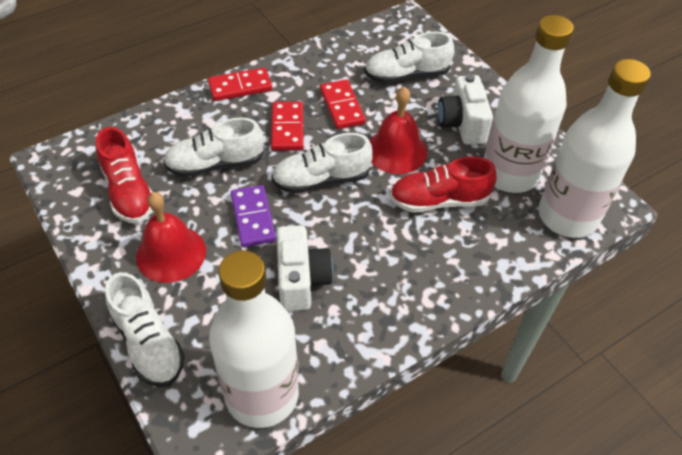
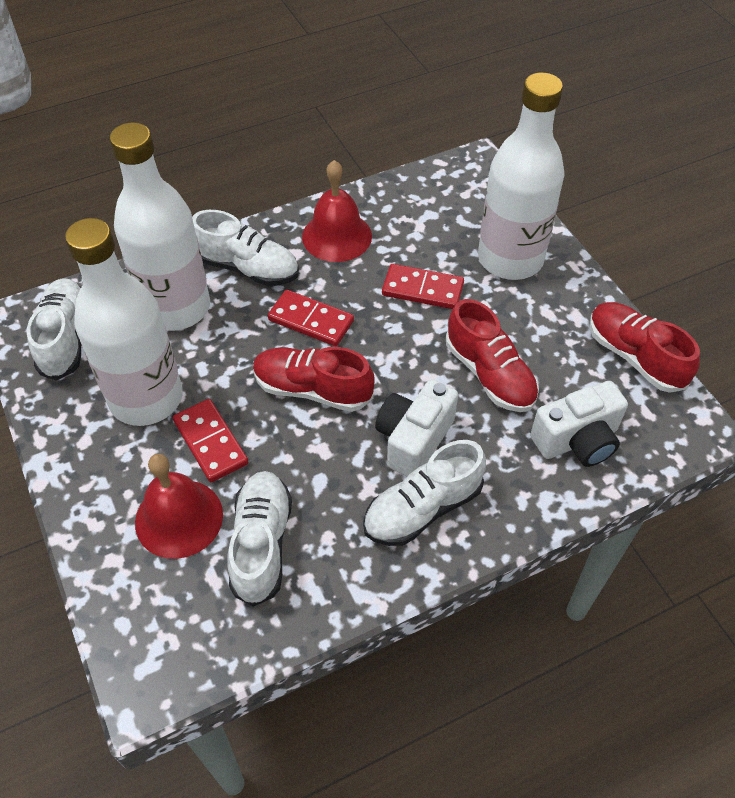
purple domino: 1 -> 0
red shoe: 2 -> 3

